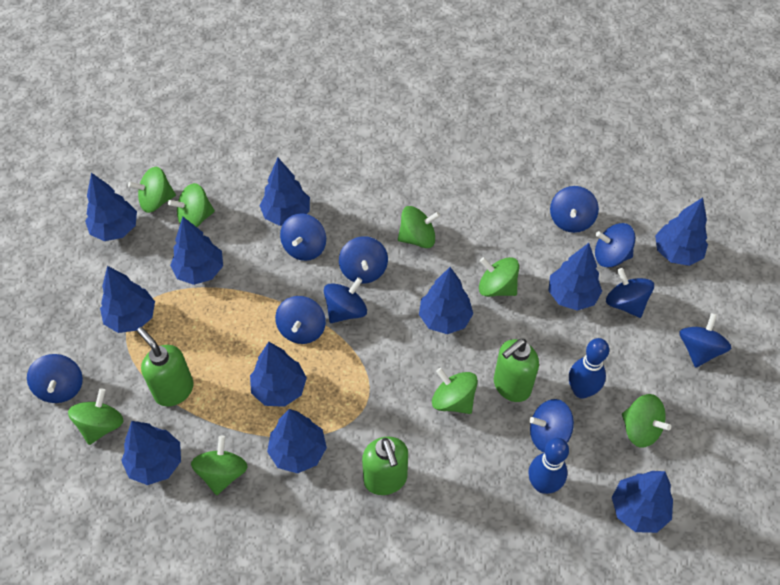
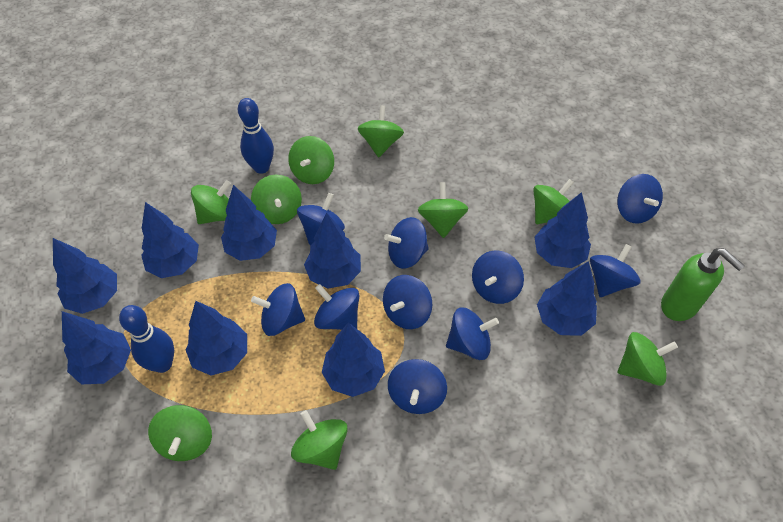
blue tree: 11 -> 9
green soap dispenser: 3 -> 1
green spinning top: 8 -> 9

